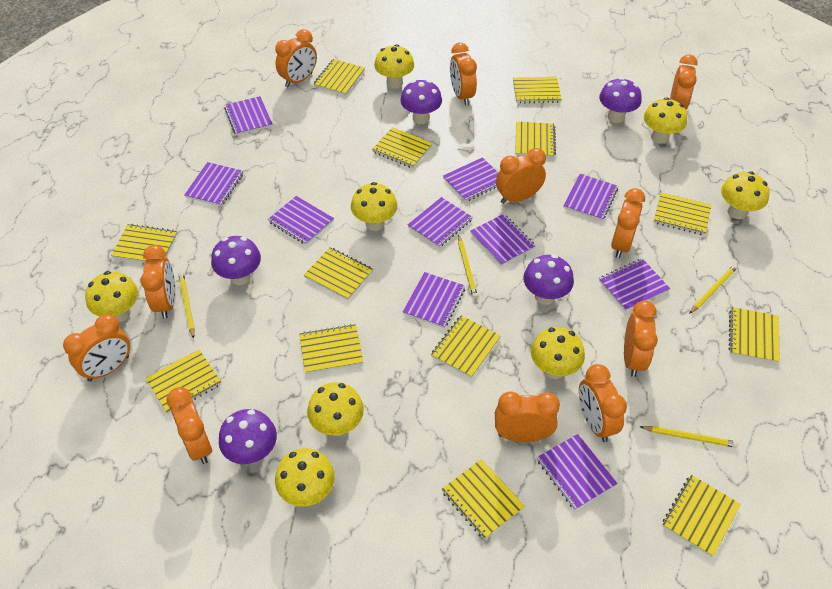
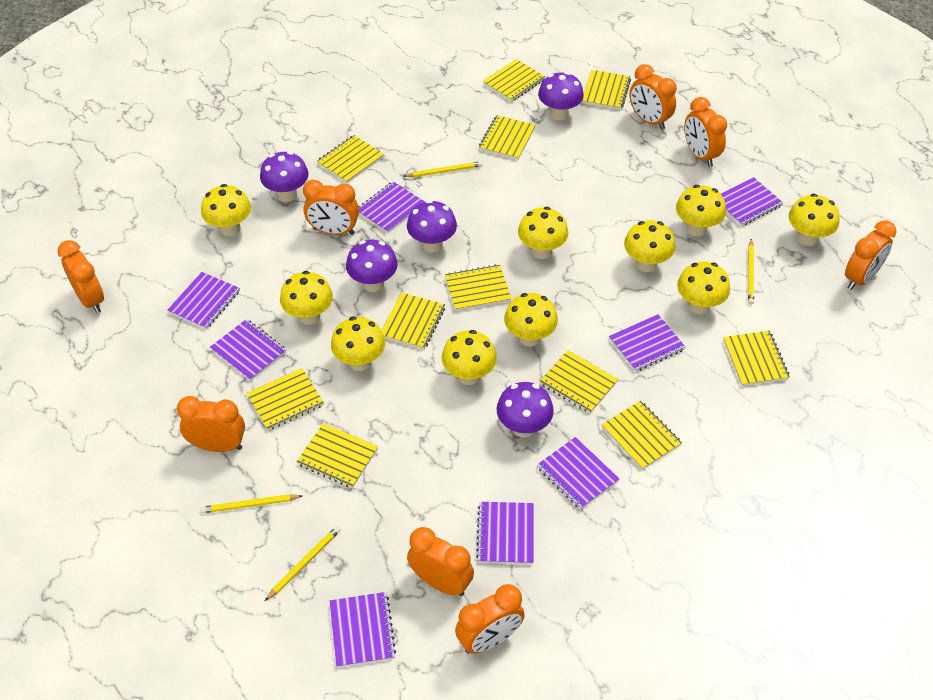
orange clock: 11 -> 8
purple notebook: 10 -> 8
yellow mushroom: 8 -> 10
yellow notebook: 13 -> 11

